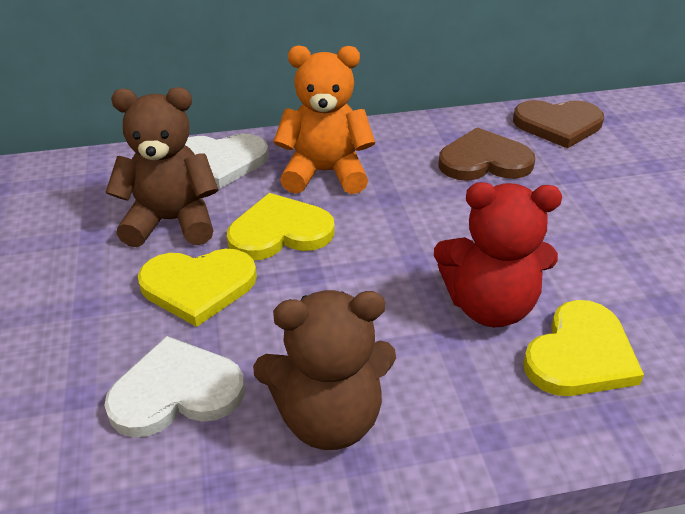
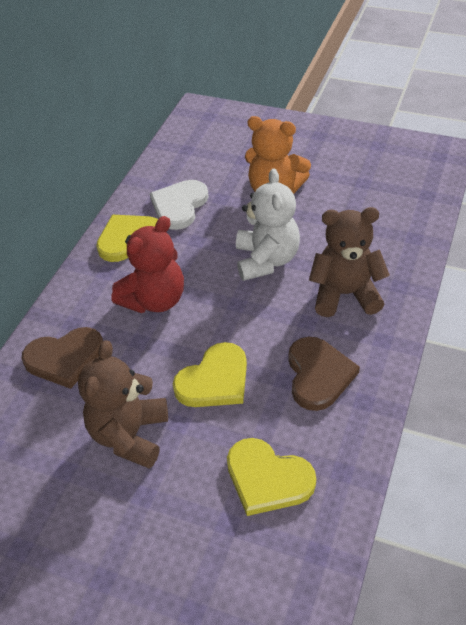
white heart: 2 -> 1
white teddy bear: 0 -> 1

